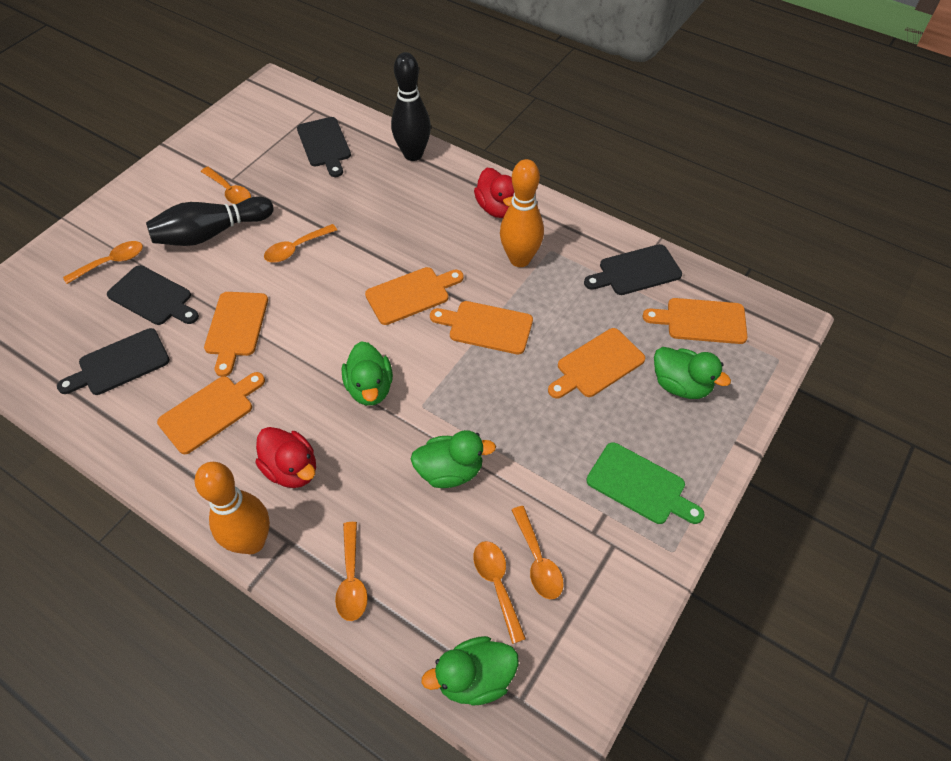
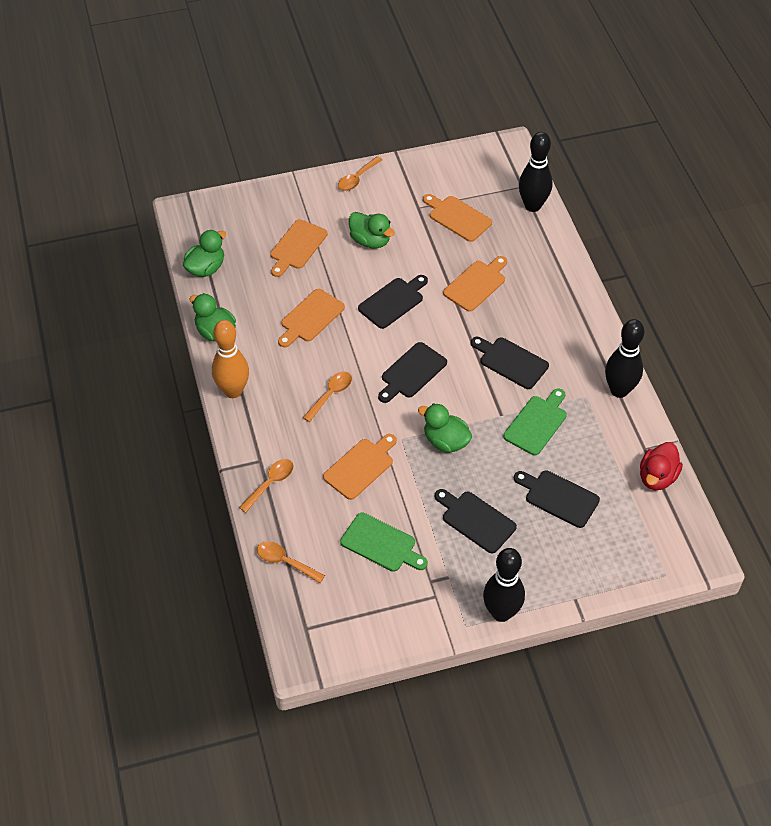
black bowling pin: 2 -> 3
black cutting board: 4 -> 5
green cutting board: 1 -> 2
orange bowling pin: 2 -> 1
orange cutting board: 6 -> 5
orange spoon: 6 -> 4
red duck: 2 -> 1

